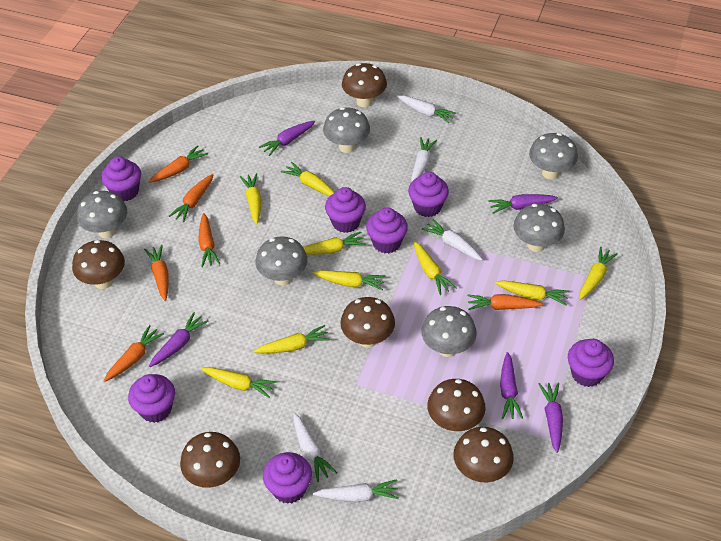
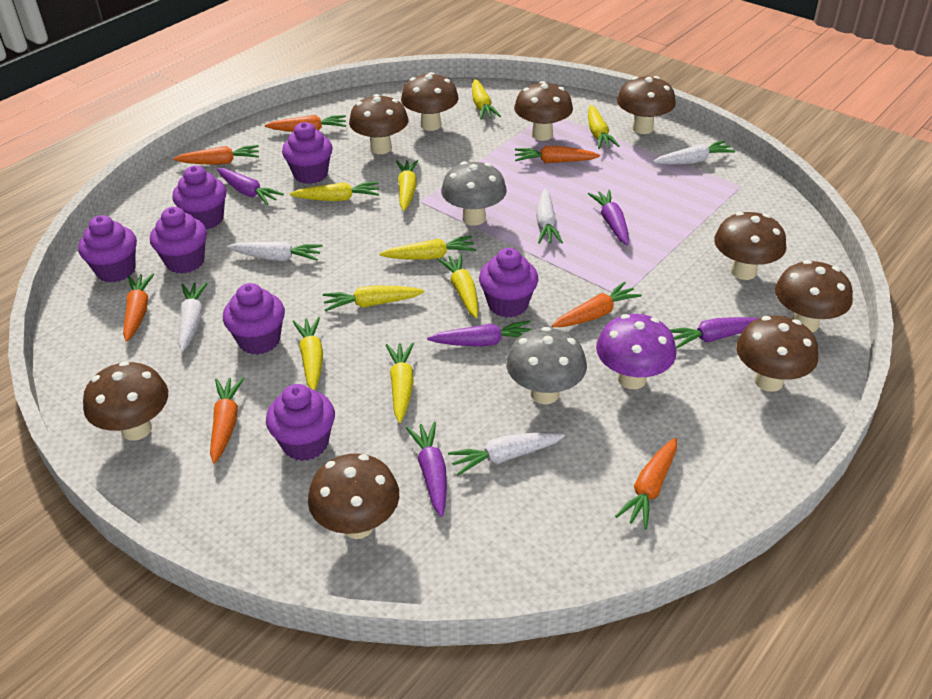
brown mushroom: 6 -> 9
grey mushroom: 6 -> 2
orange carrot: 6 -> 7
purple mushroom: 0 -> 1

